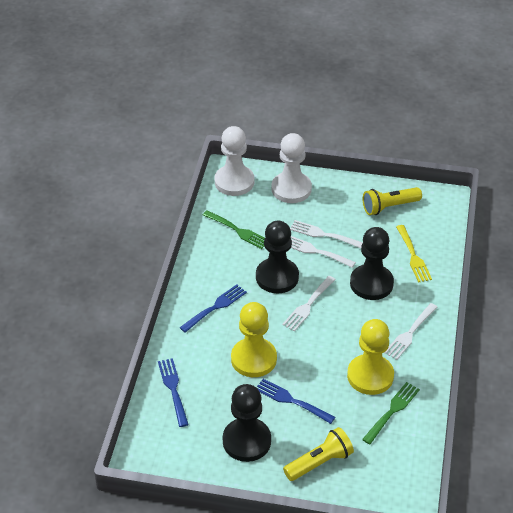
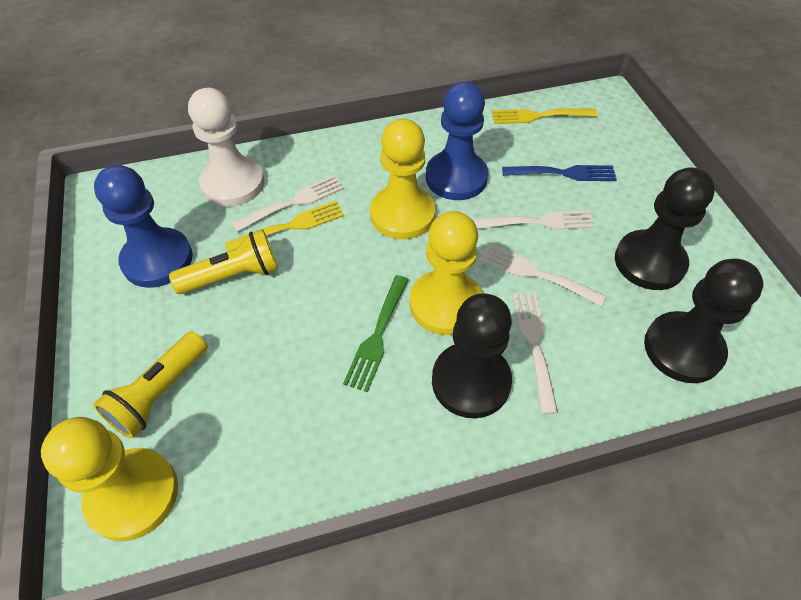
blue fork: 3 -> 1
blue pawn: 0 -> 2
green fork: 2 -> 1
white pawn: 2 -> 1
yellow fork: 1 -> 2
yellow pawn: 2 -> 3

